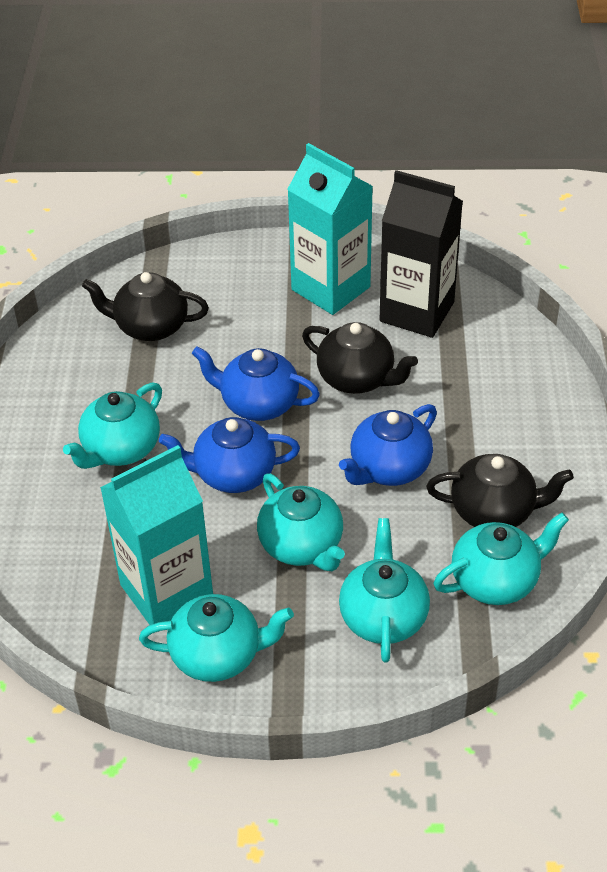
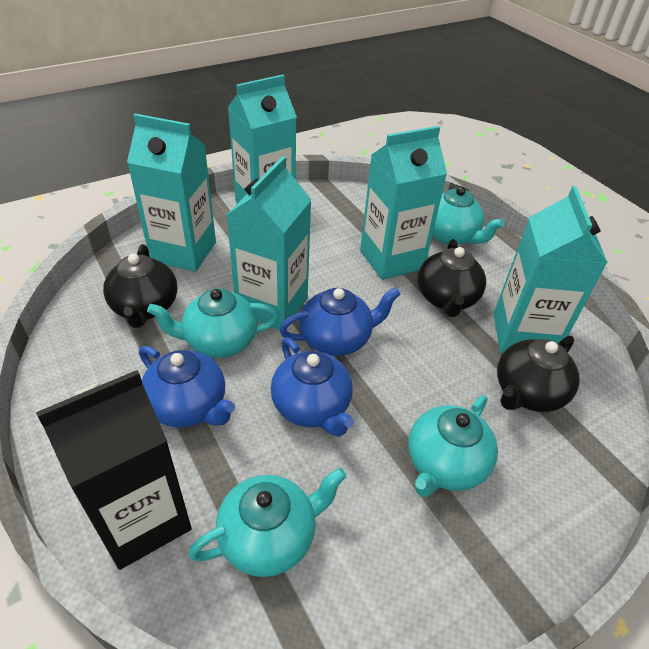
turquoise carton: 2 -> 5
turquoise teapot: 5 -> 4

